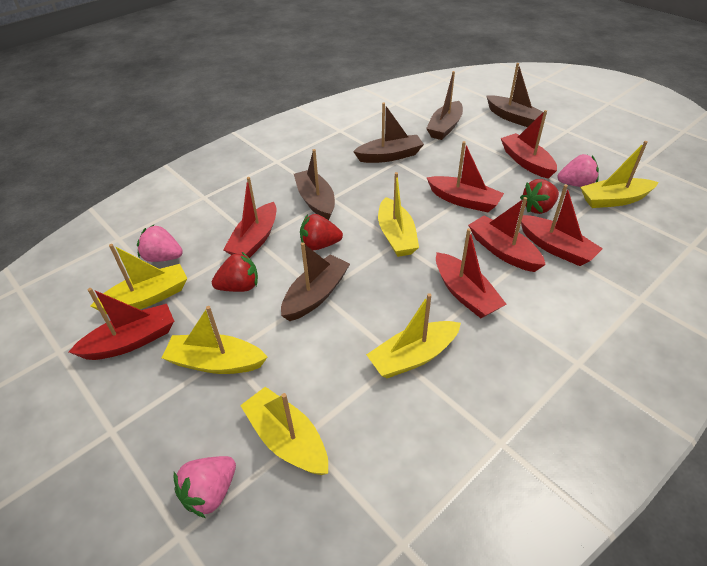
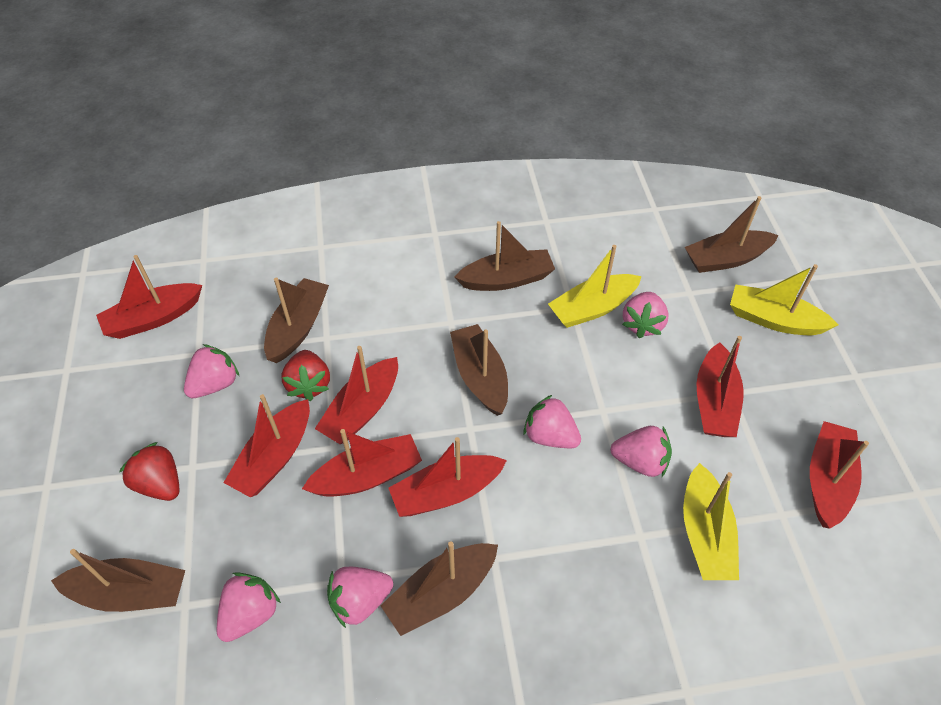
brown boat: 5 -> 6
pink strawberry: 3 -> 6
red strawberry: 3 -> 2
yellow boat: 6 -> 3

